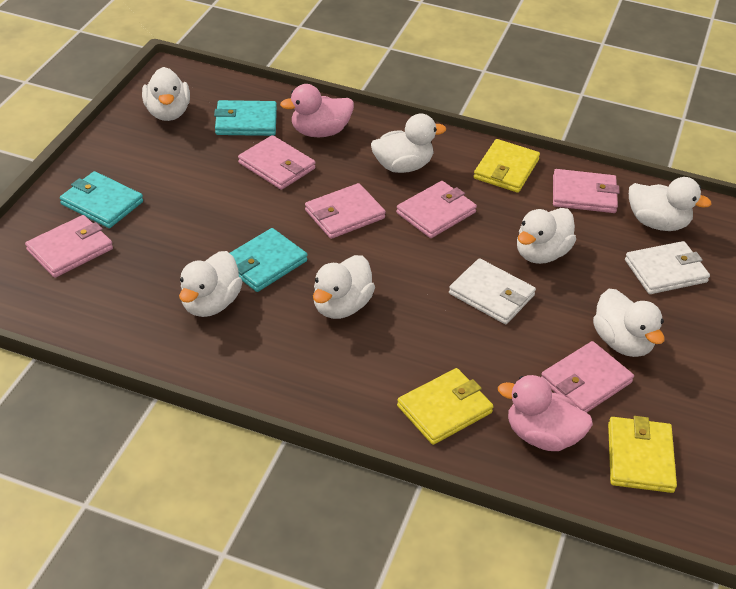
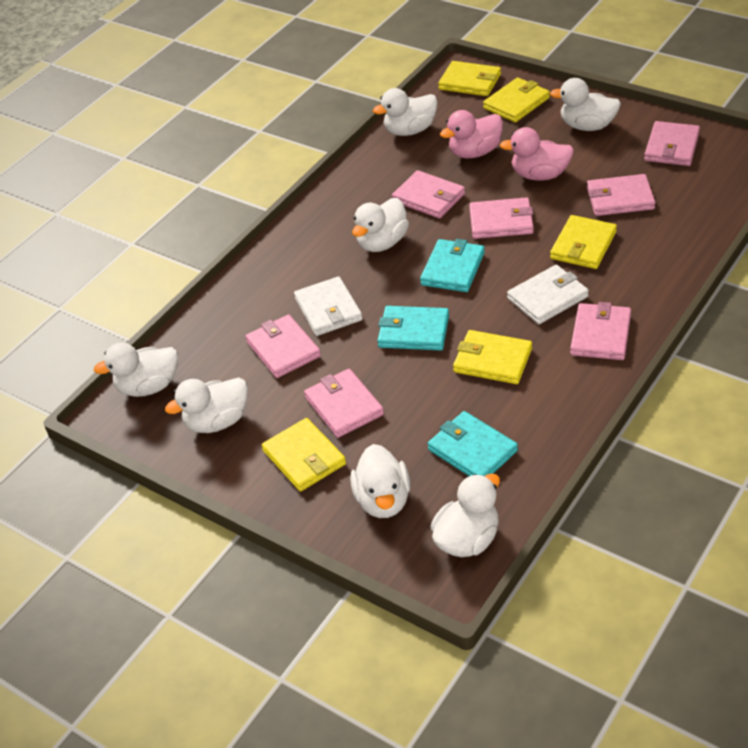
pink wallet: 6 -> 7
yellow wallet: 3 -> 5

